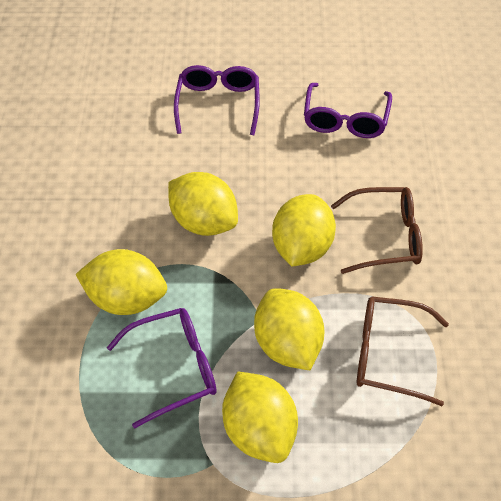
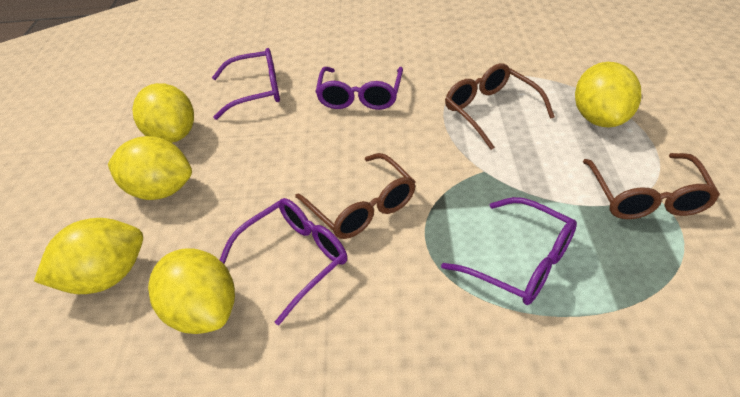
brown glasses: 2 -> 3
purple glasses: 3 -> 4

